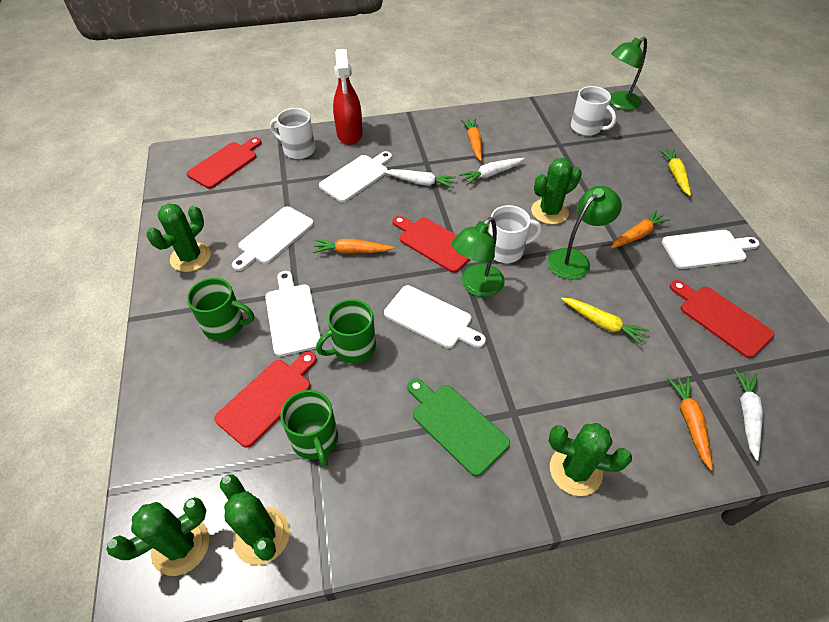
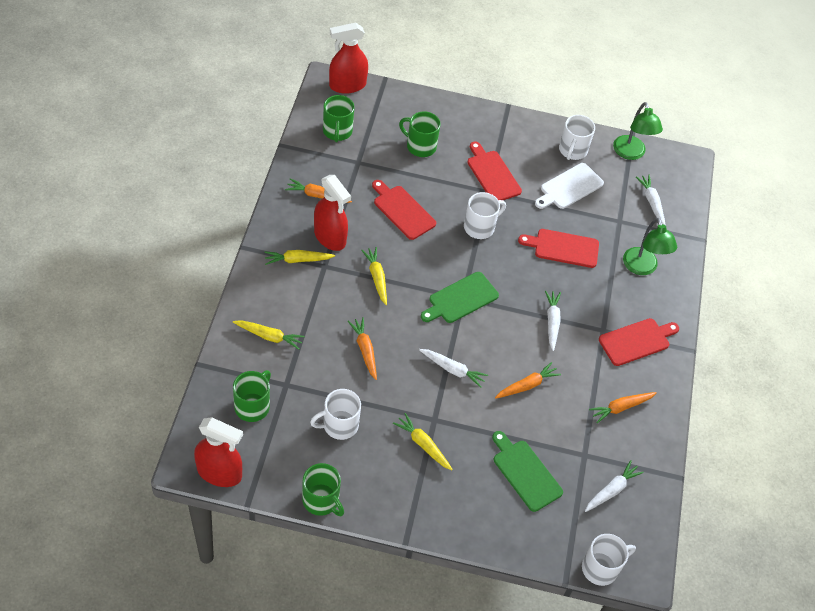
green cactus: 5 -> 0
green cutting board: 1 -> 2
green lamp: 3 -> 2
green mug: 3 -> 4
red spray bottle: 1 -> 3
white carrot: 3 -> 4
white cutting board: 5 -> 1
white mug: 3 -> 4
yellow carrot: 2 -> 4

